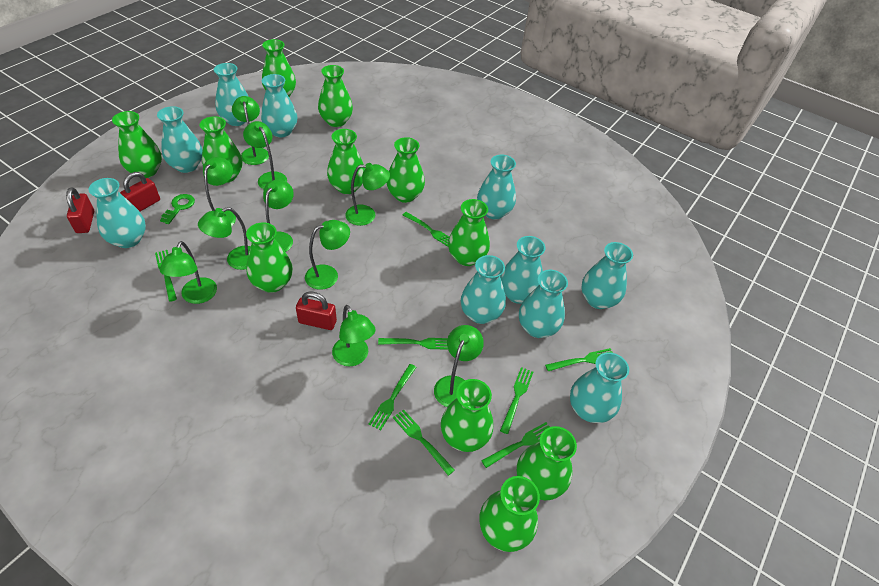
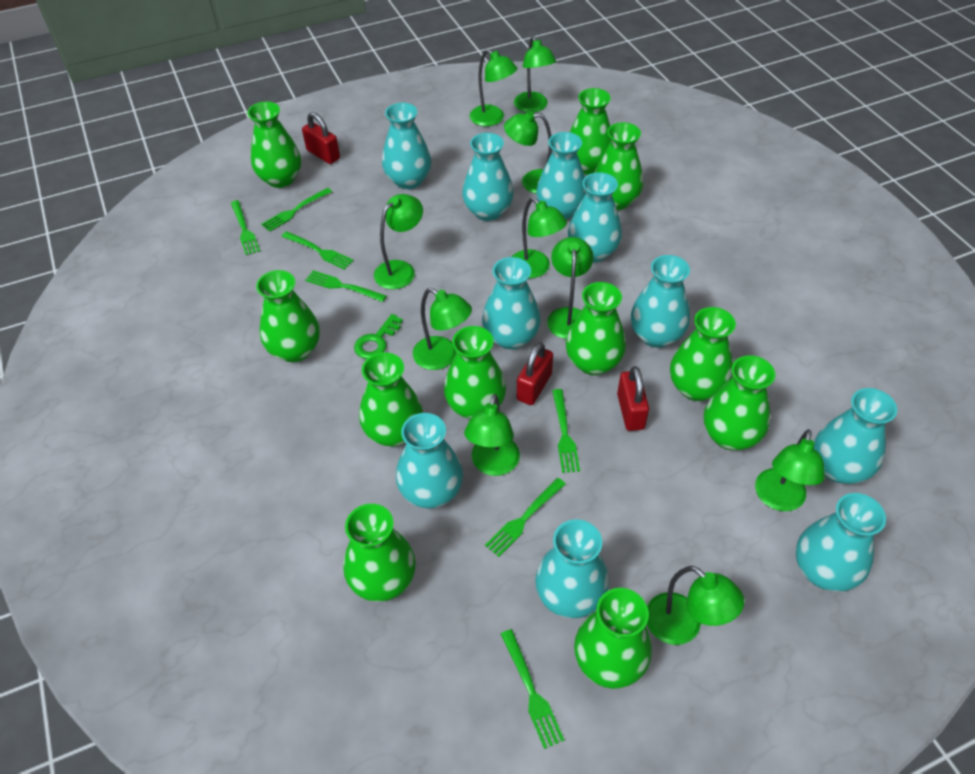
green fork: 8 -> 7

